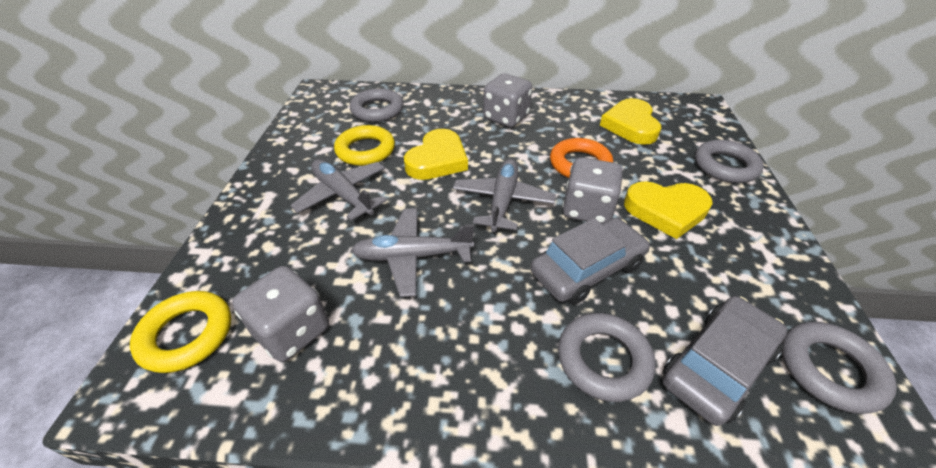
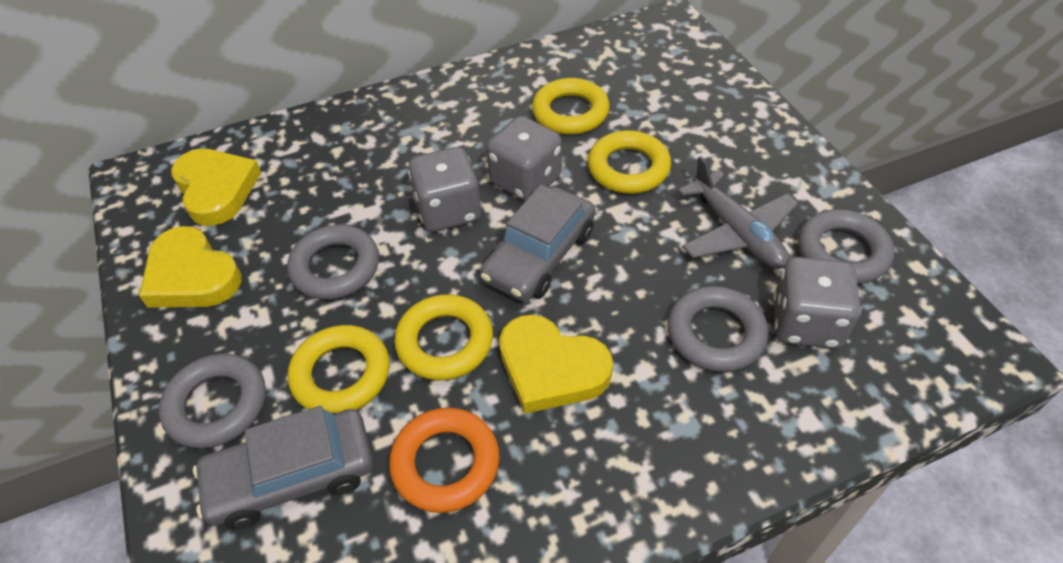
grey plane: 3 -> 1
yellow ring: 2 -> 4

